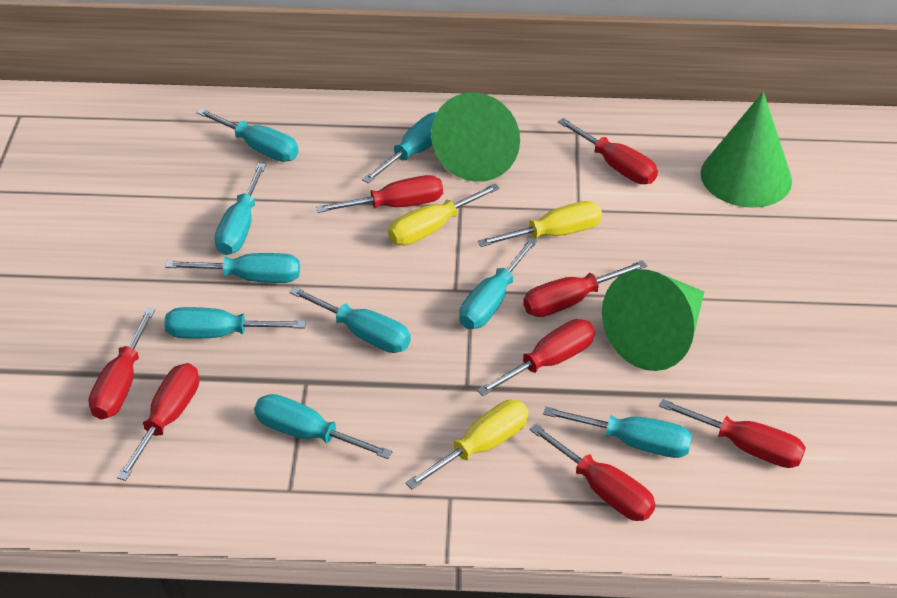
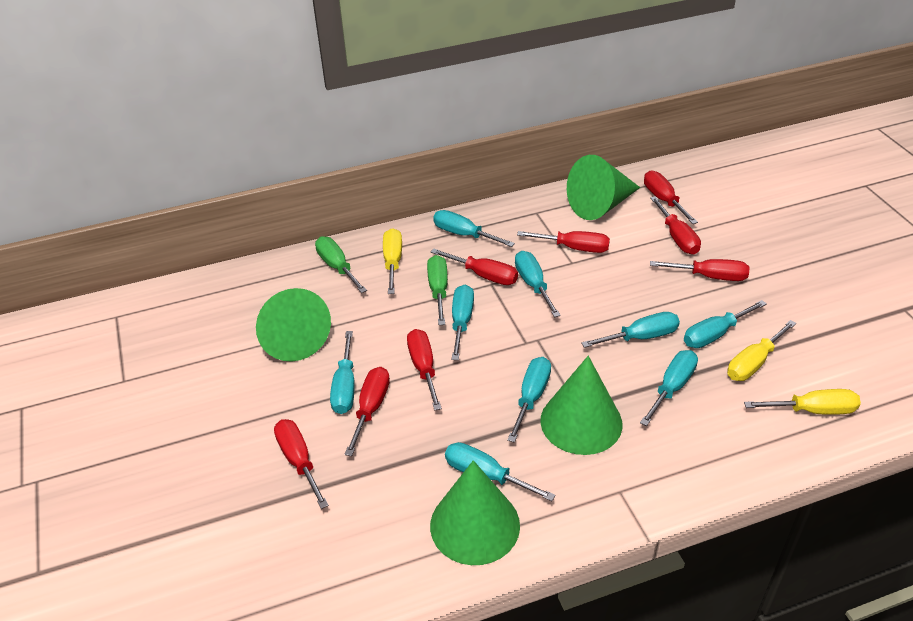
green cone: 3 -> 4
green screwdriver: 0 -> 2

